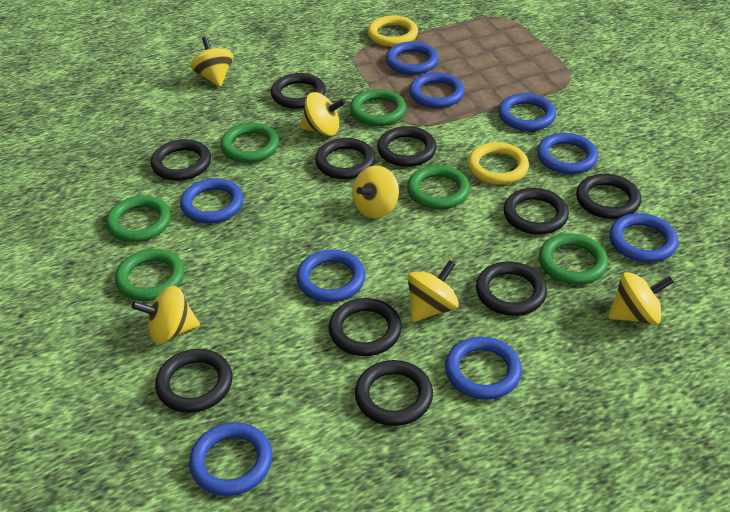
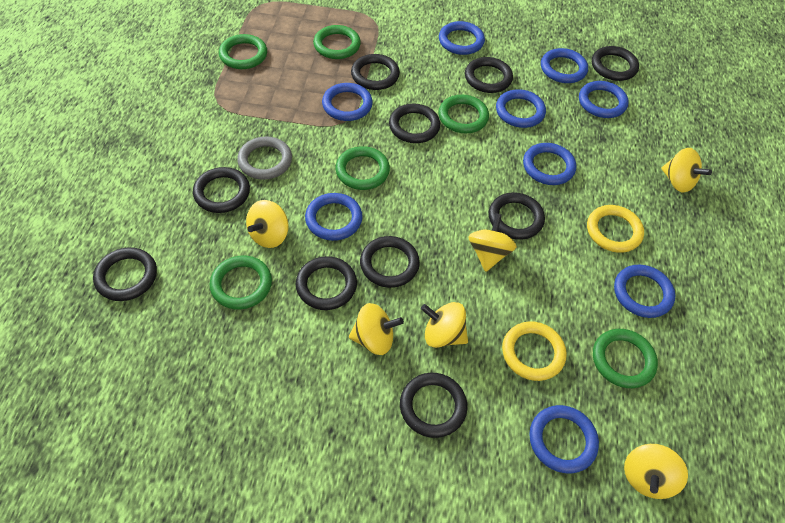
grey ring: 0 -> 1

